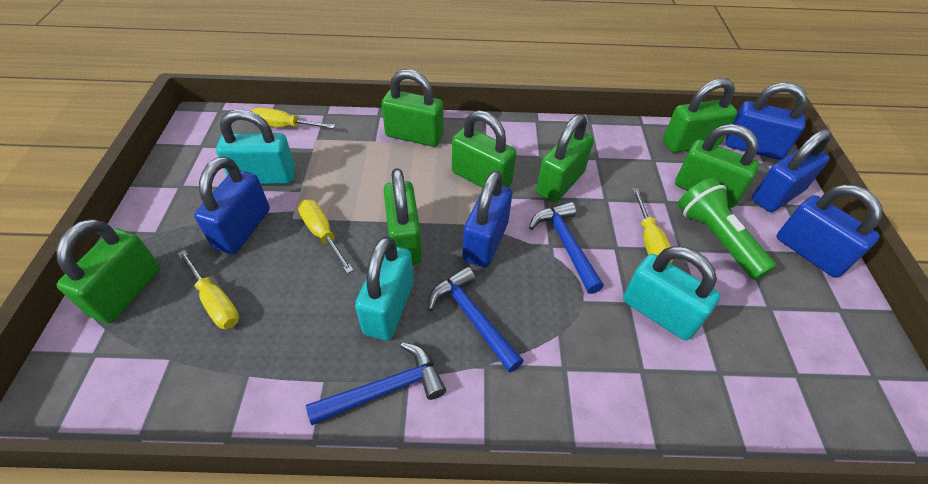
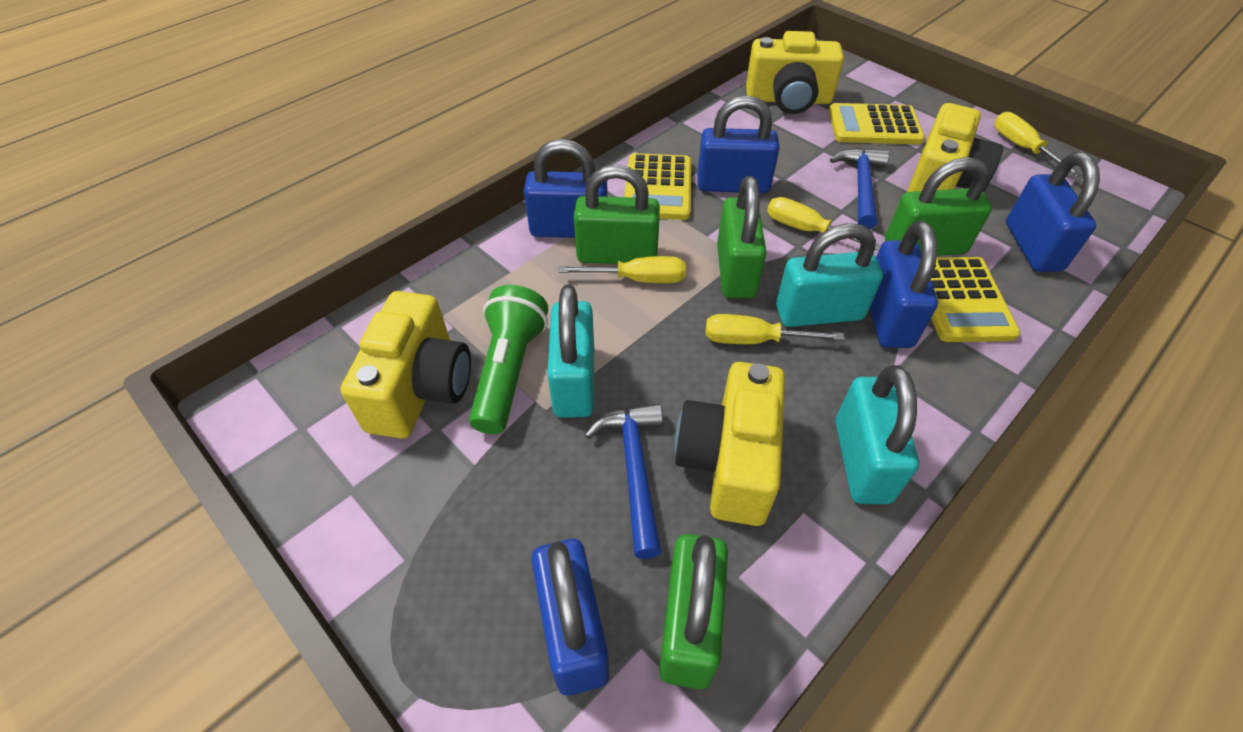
blue hammer: 3 -> 2
green padlock: 7 -> 4
yellow calculator: 0 -> 3
yellow camera: 0 -> 4

